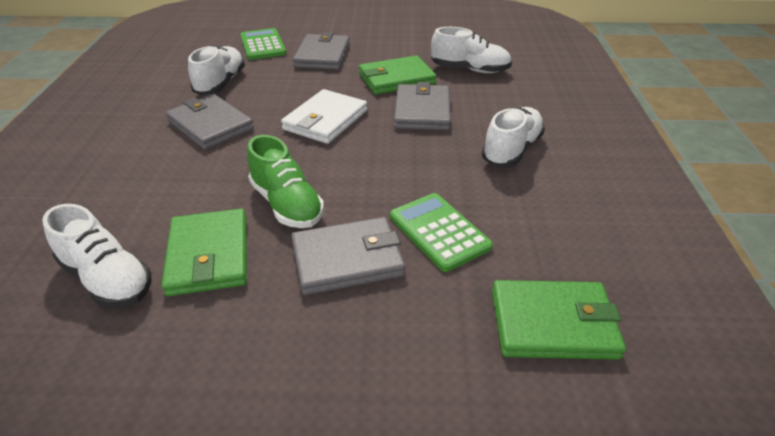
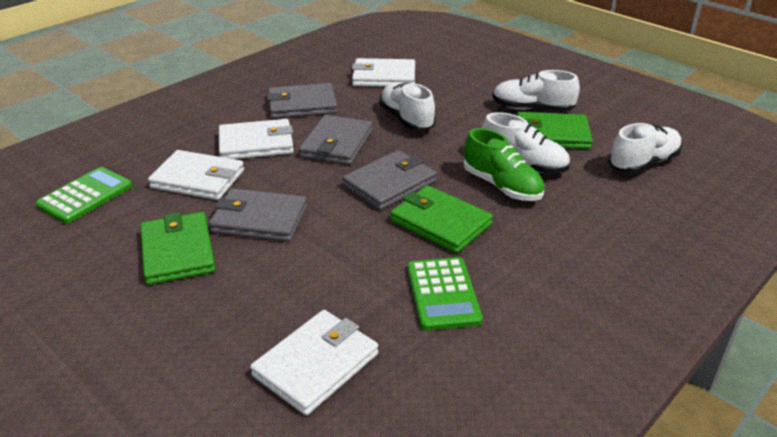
white wallet: 1 -> 4

